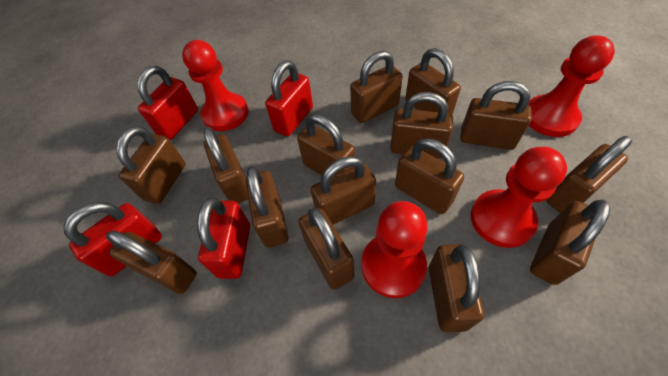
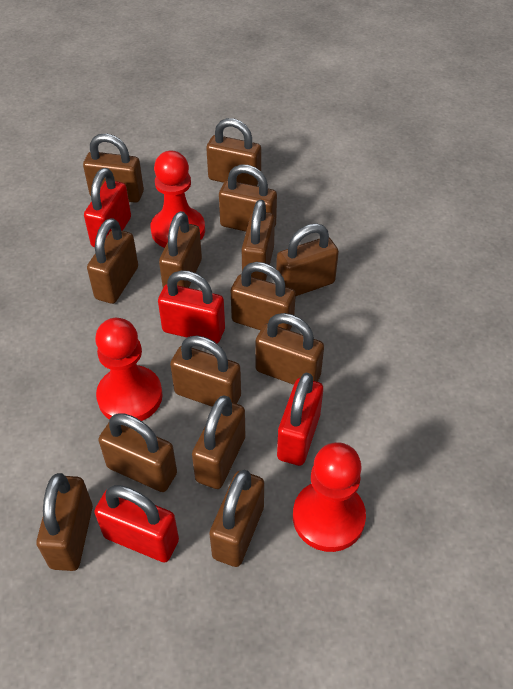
brown padlock: 15 -> 14
red pawn: 4 -> 3

